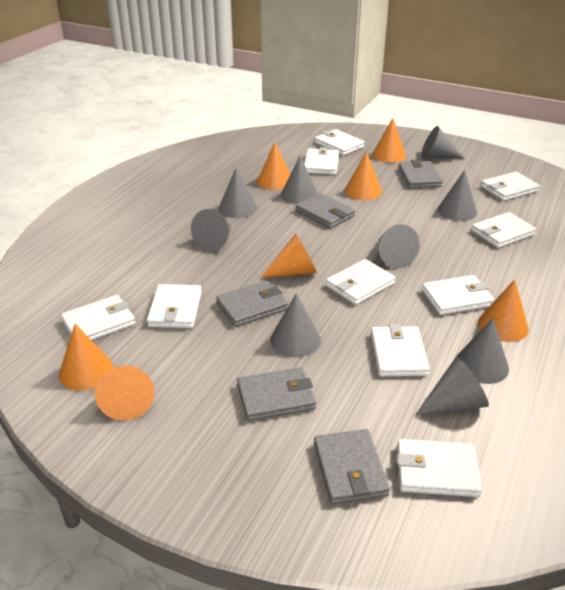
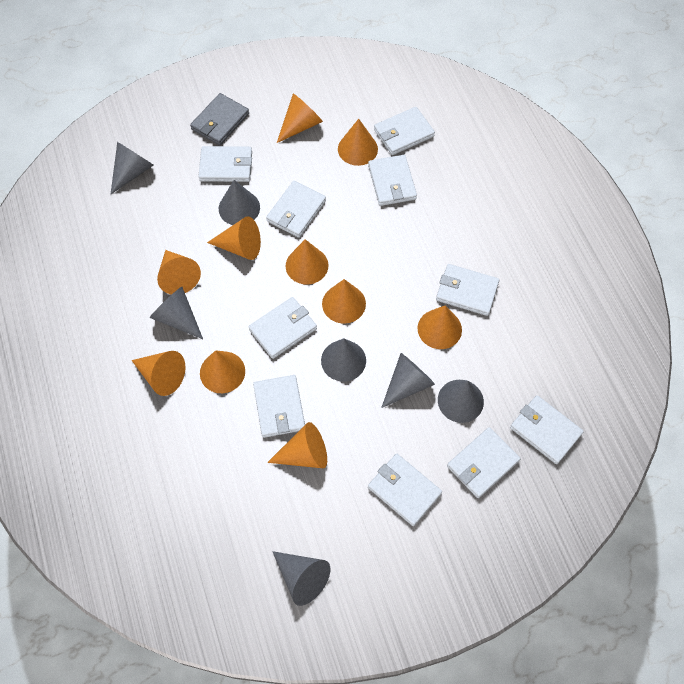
grey cone: 9 -> 7
grey wallet: 5 -> 1
orange cone: 7 -> 10

